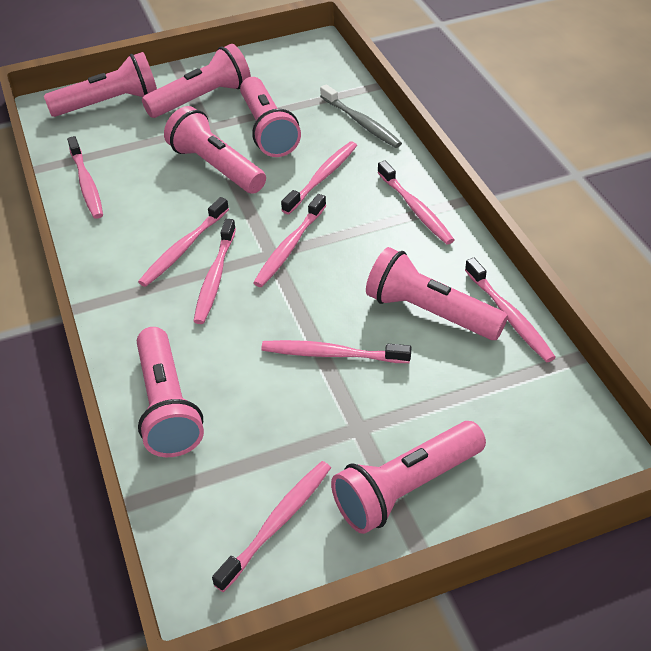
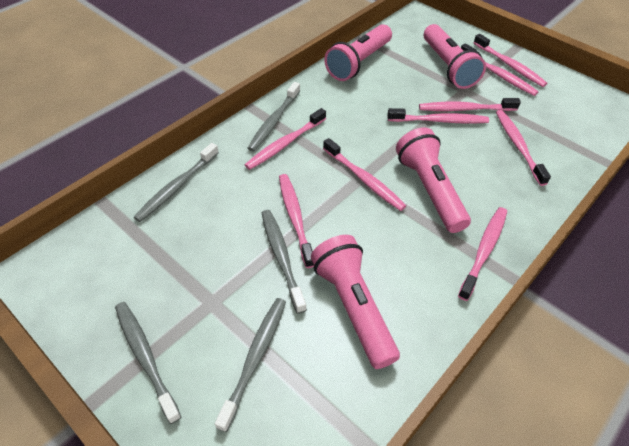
grey toothbrush: 1 -> 5
pink flashlight: 7 -> 4

